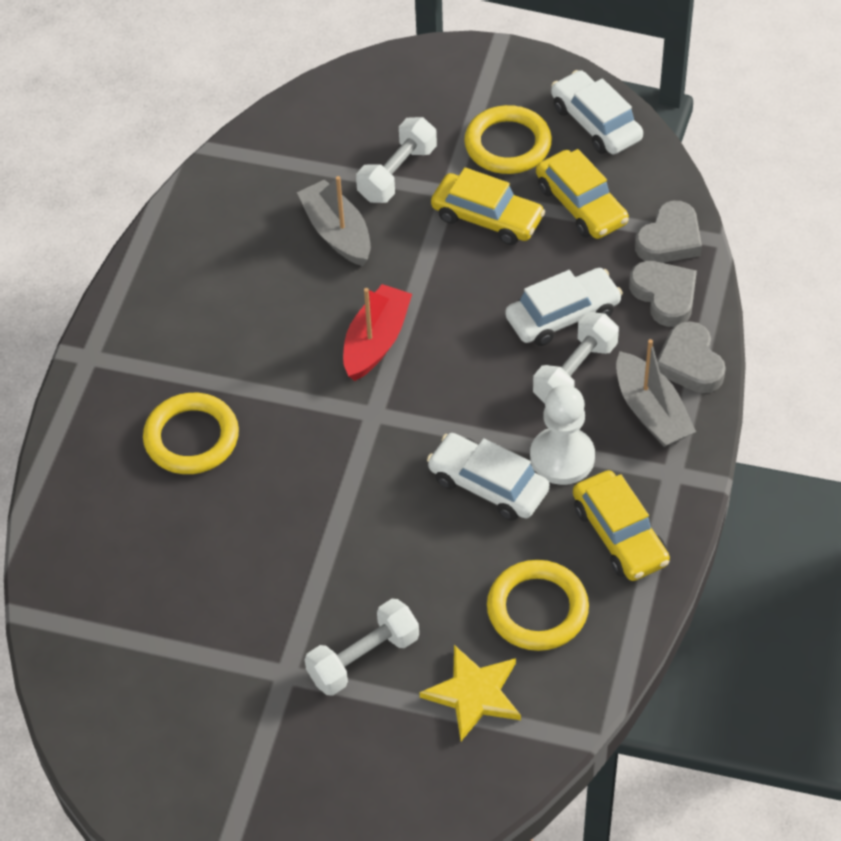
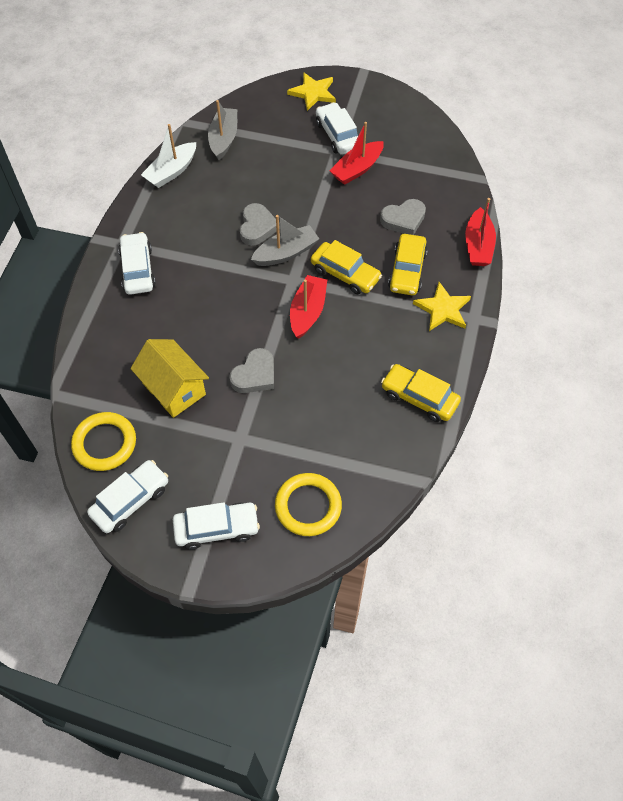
red boat: 1 -> 3
white boat: 0 -> 1
white car: 3 -> 4
white dumbbell: 3 -> 0
white pawn: 1 -> 0
yellow house: 0 -> 1
yellow ring: 3 -> 2
yellow star: 1 -> 2

